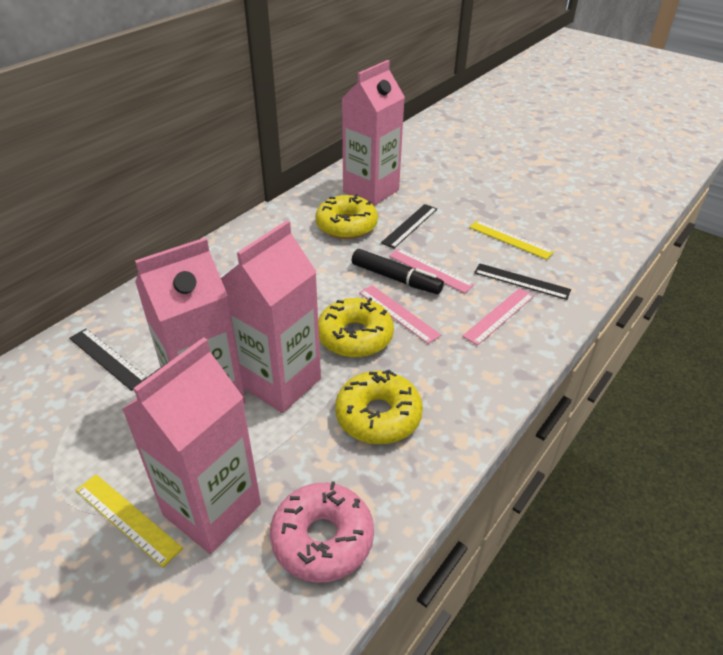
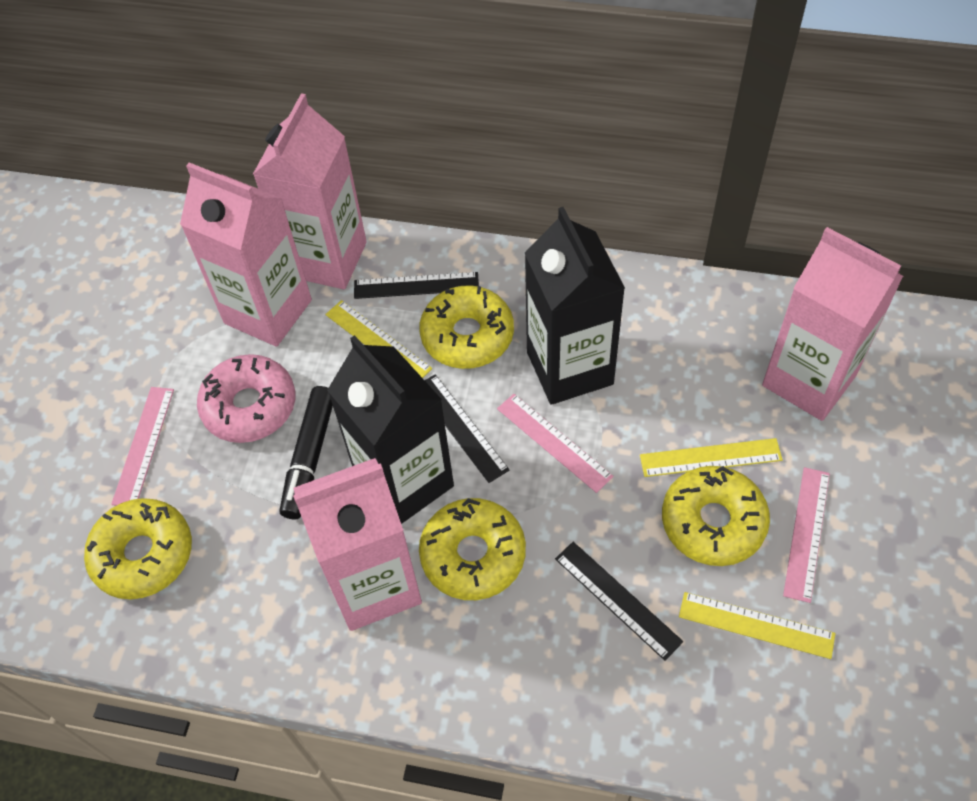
black carton: 0 -> 2
yellow donut: 3 -> 4
yellow ruler: 2 -> 3

